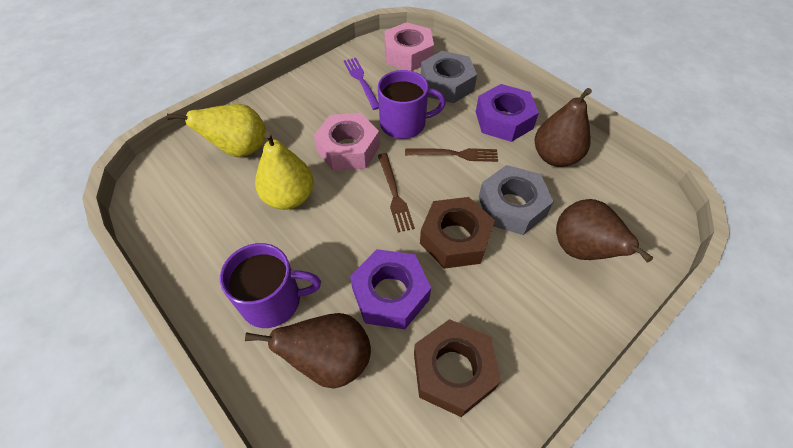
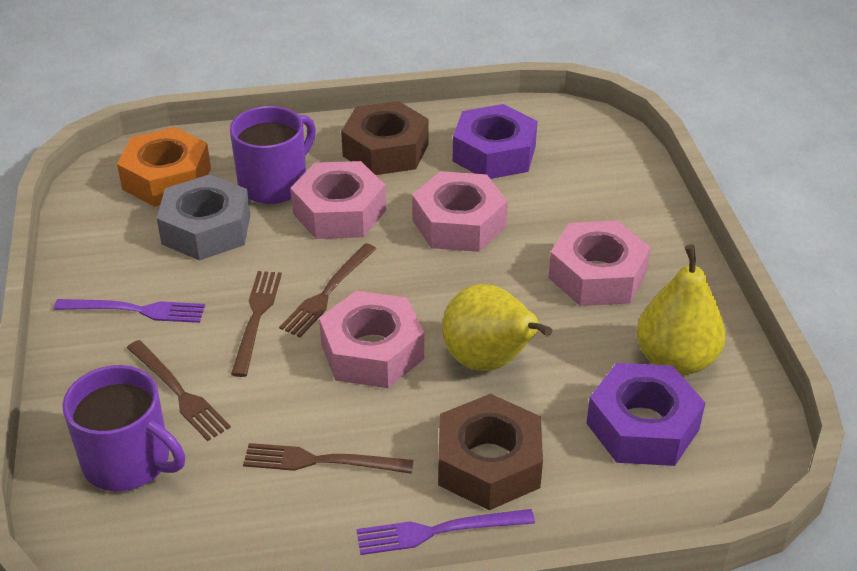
brown fork: 2 -> 4
brown pear: 3 -> 0
grey nut: 2 -> 1
orange nut: 0 -> 1
pink nut: 2 -> 4
purple fork: 1 -> 2

